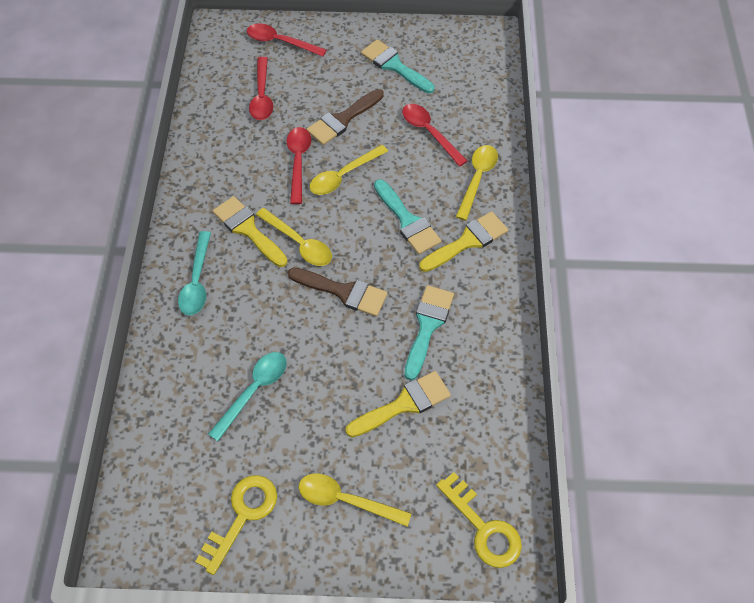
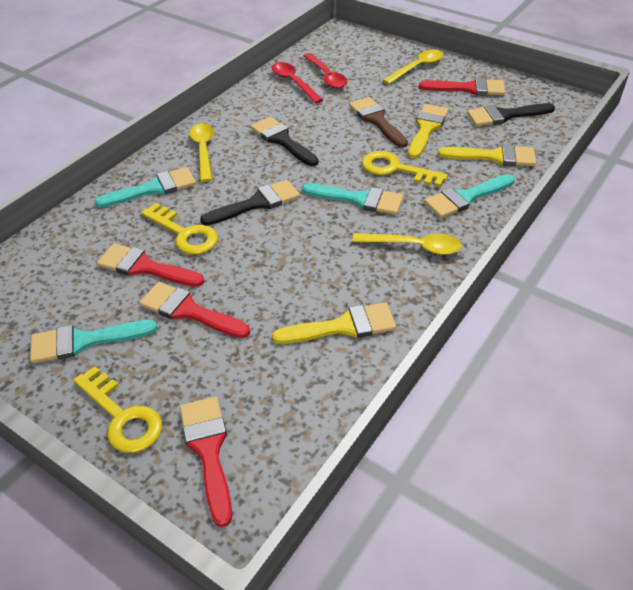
black brush: 0 -> 3
brown brush: 2 -> 1
red brush: 0 -> 4
red spoon: 4 -> 2
turquoise brush: 3 -> 4
turquoise spoon: 2 -> 0
yellow key: 2 -> 3
yellow spoon: 4 -> 3

